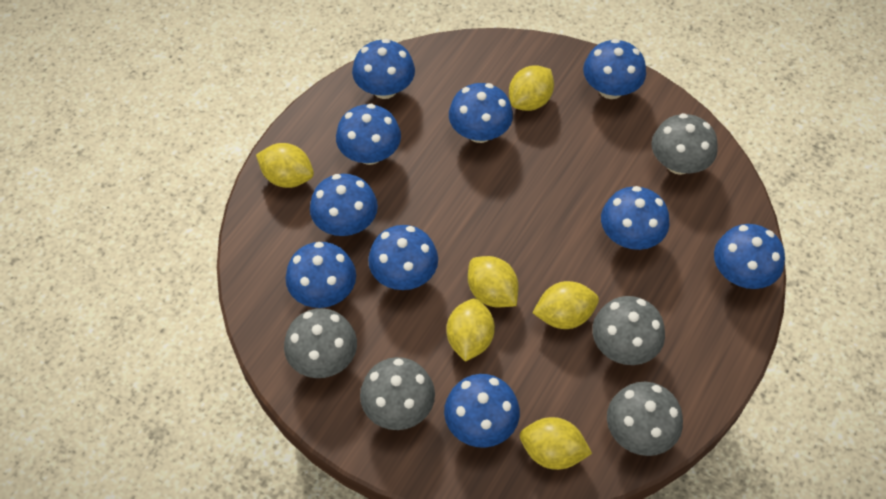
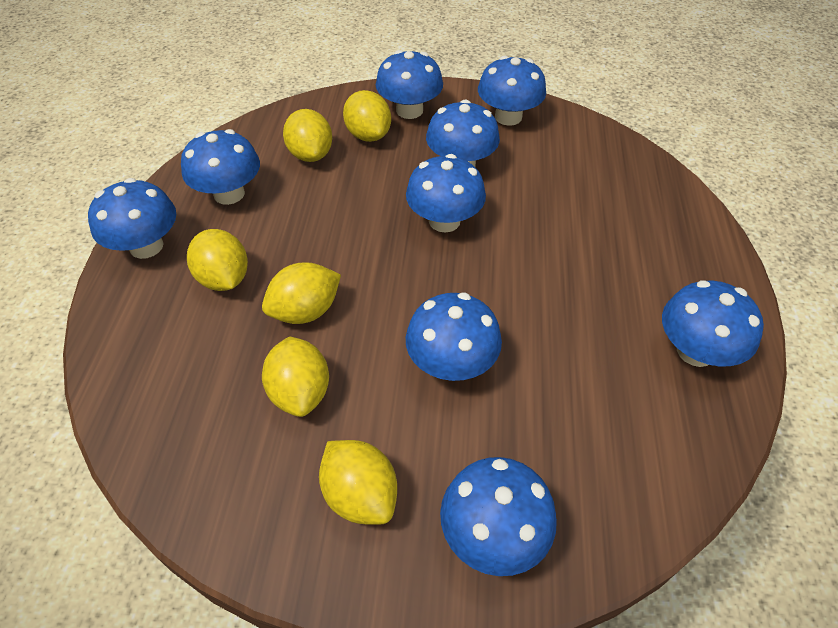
blue mushroom: 10 -> 9
grey mushroom: 5 -> 0

